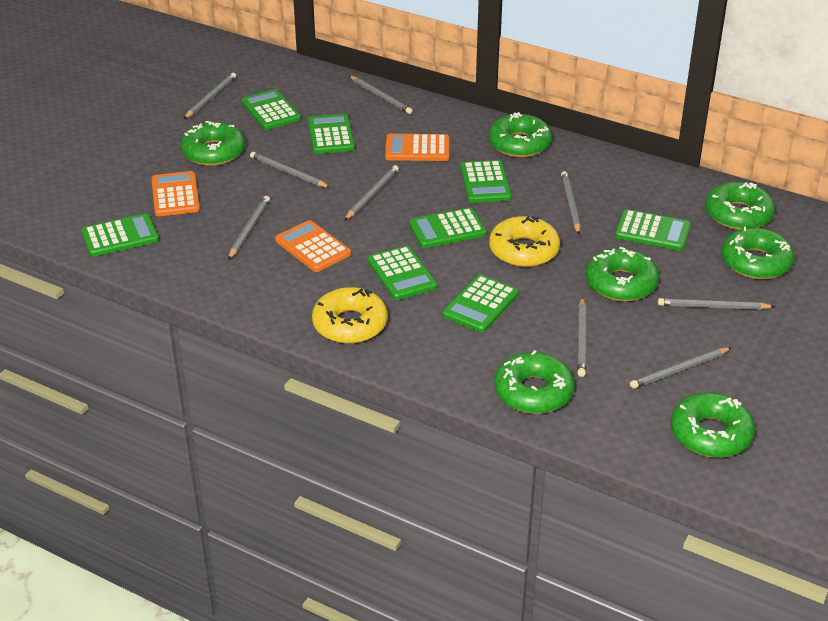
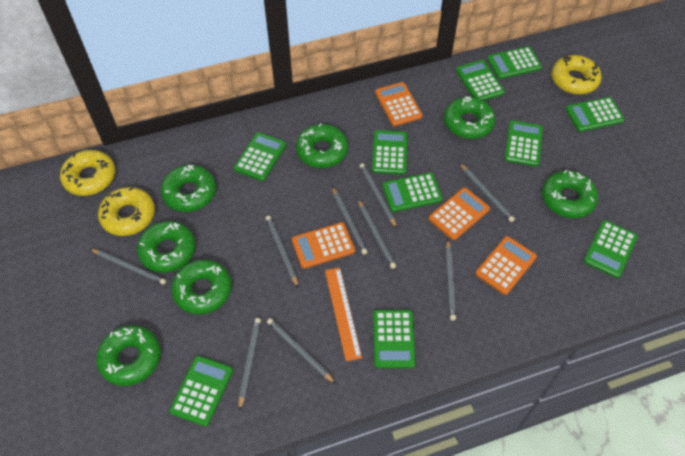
green calculator: 8 -> 10
orange calculator: 3 -> 4
orange ruler: 0 -> 1
yellow donut: 2 -> 3

